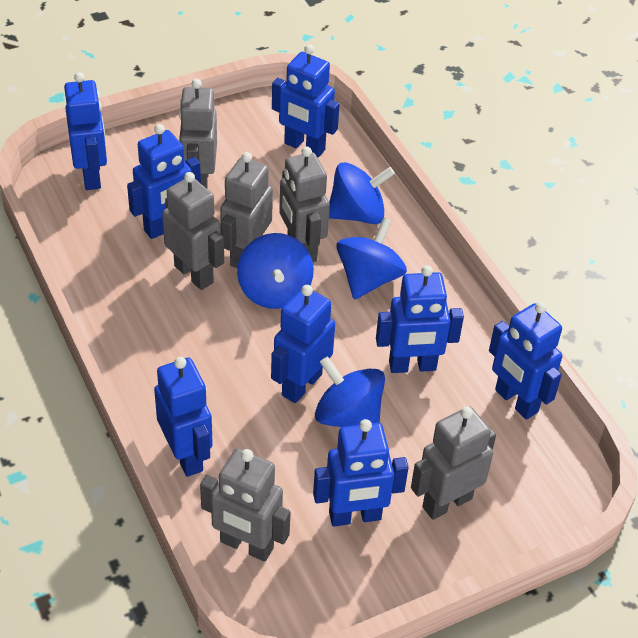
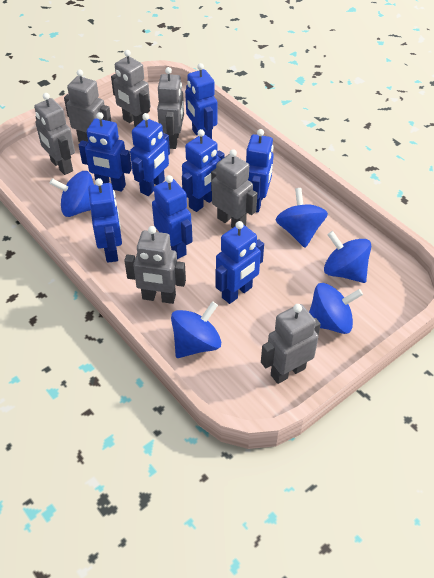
blue spinning top: 4 -> 5
grey robot: 6 -> 7

